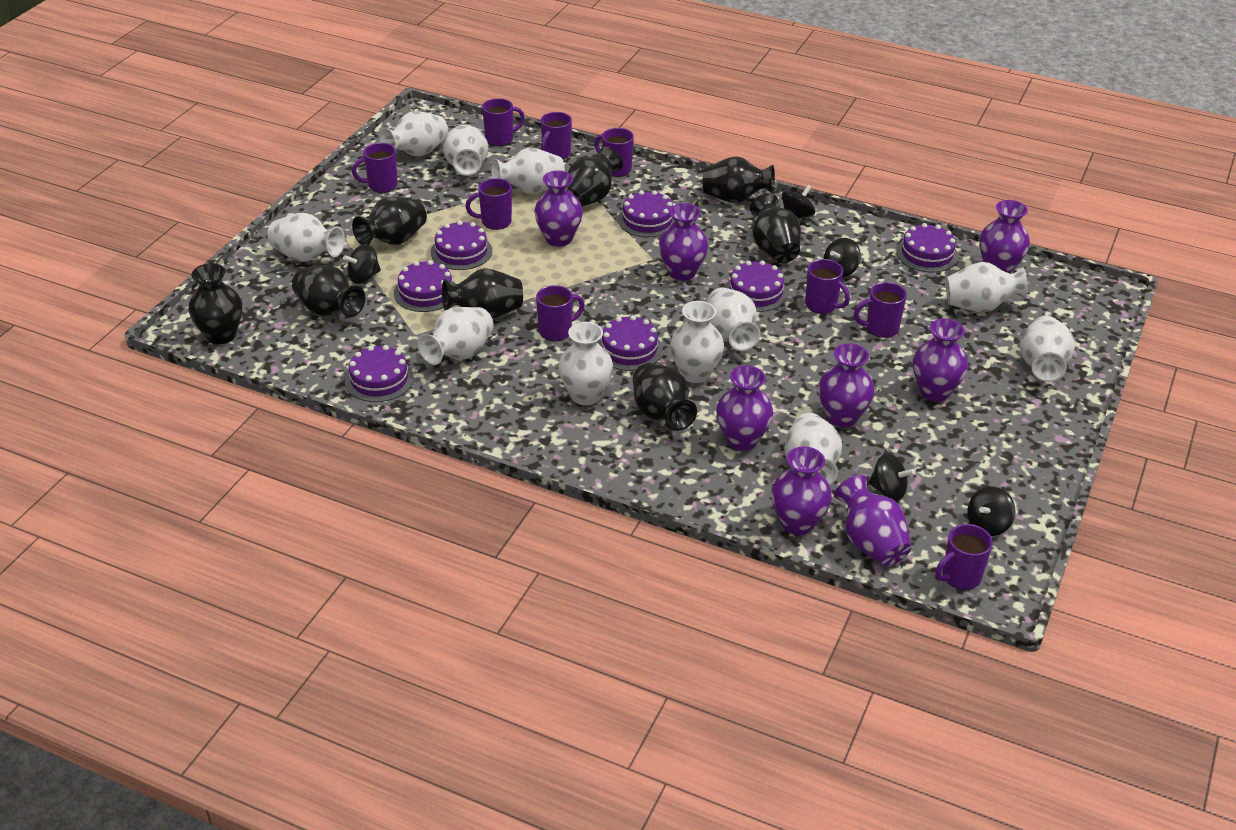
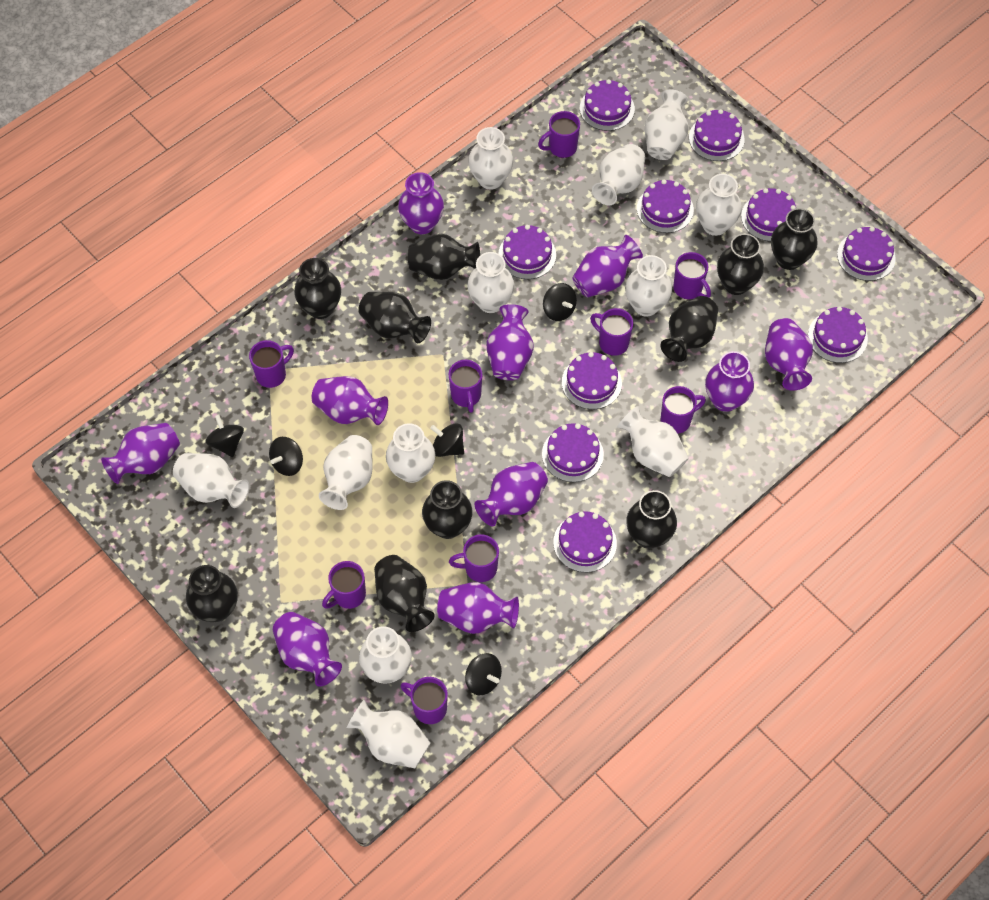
black vase: 8 -> 10
purple cake: 7 -> 10
purple vase: 8 -> 10
white vase: 11 -> 12

